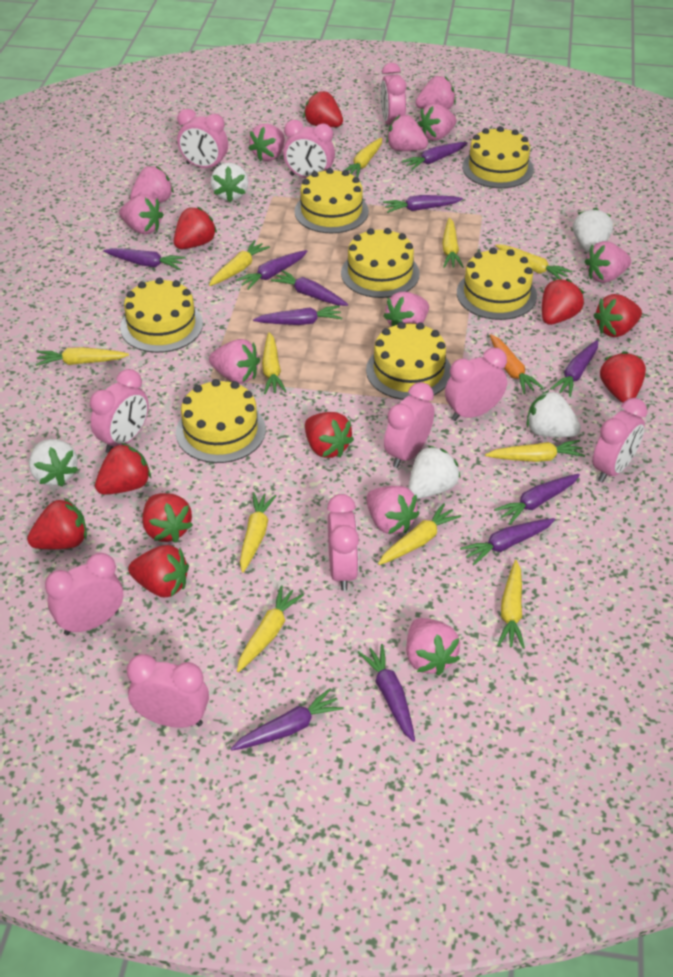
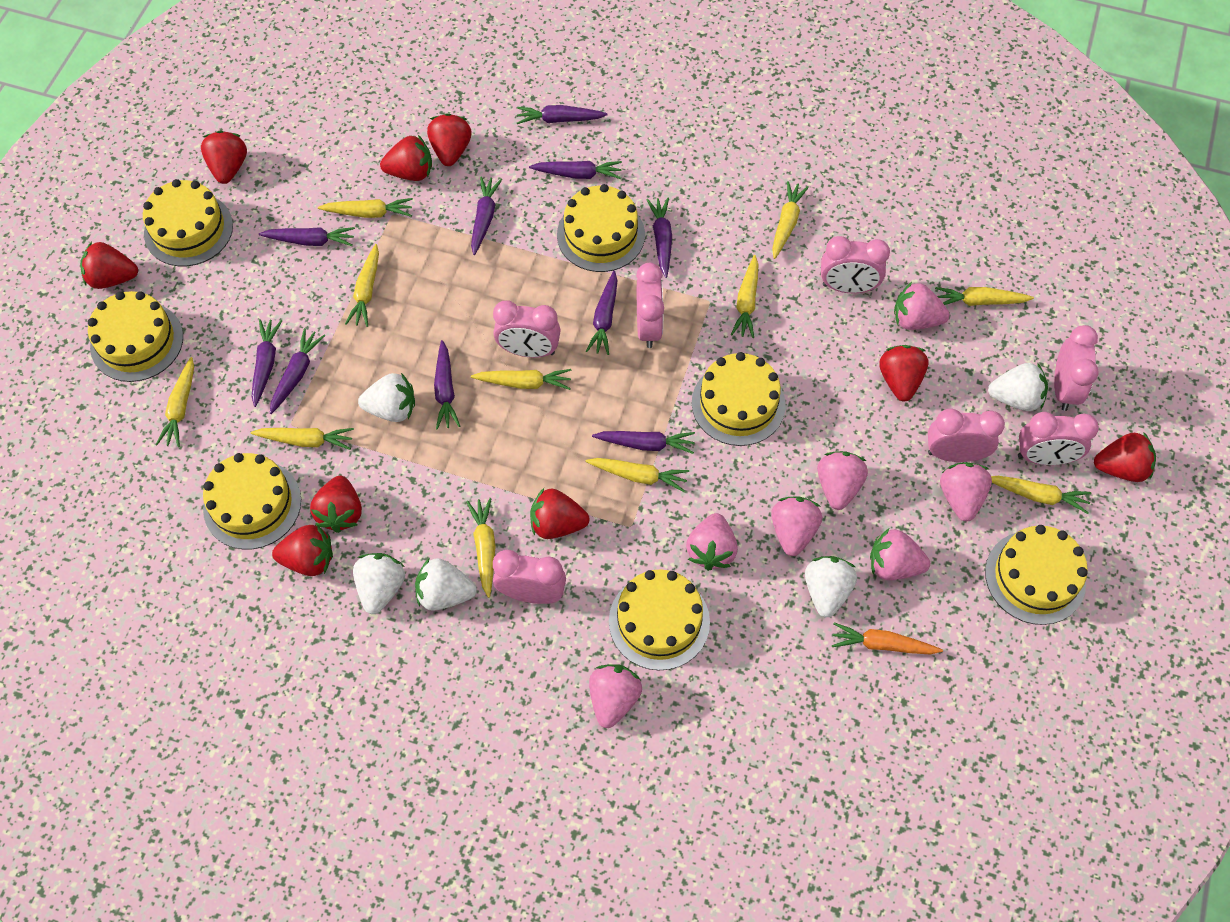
pink clock: 10 -> 7
pink strawberry: 11 -> 7
purple carrot: 11 -> 10
red strawberry: 10 -> 9

